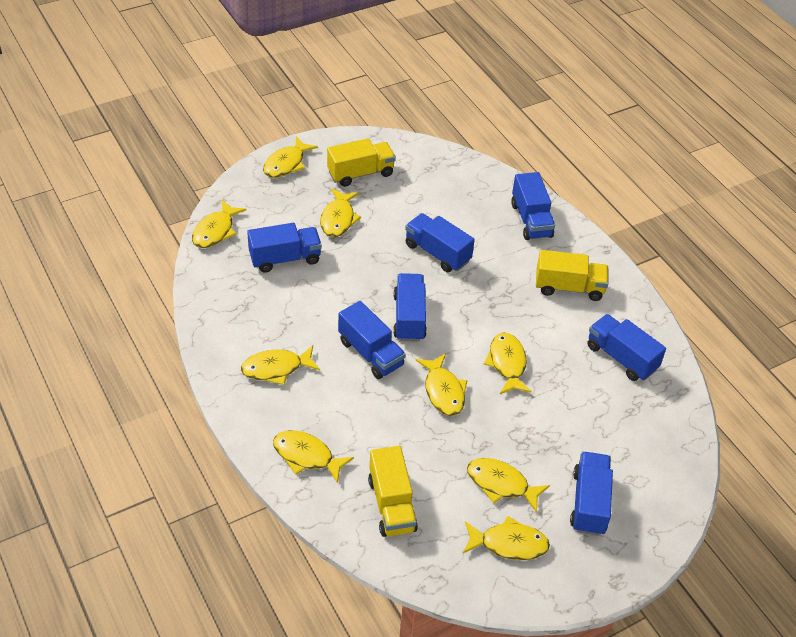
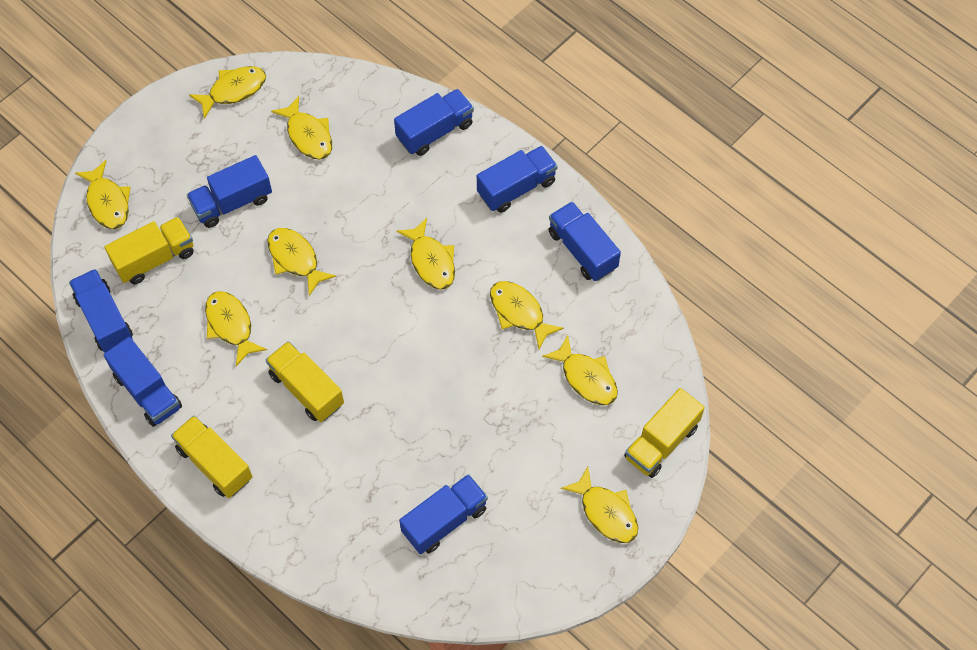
yellow truck: 3 -> 4

